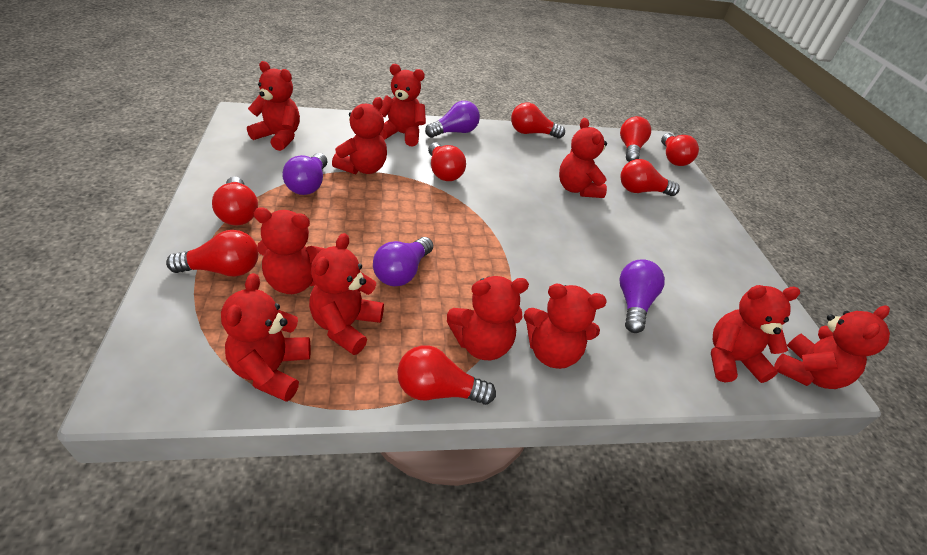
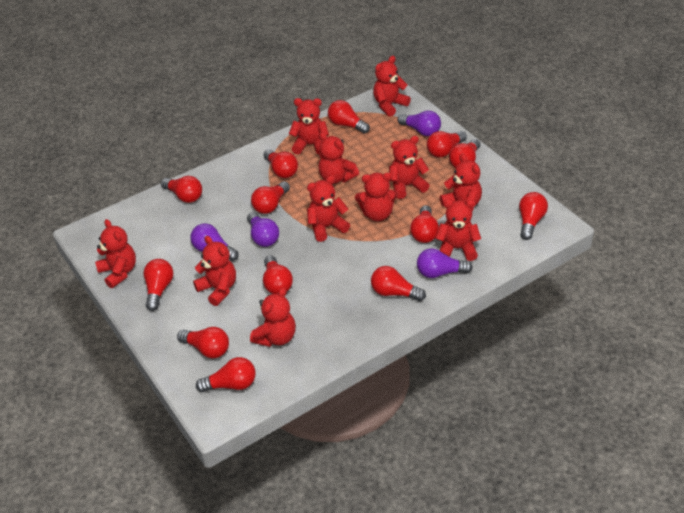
red light bulb: 8 -> 13

